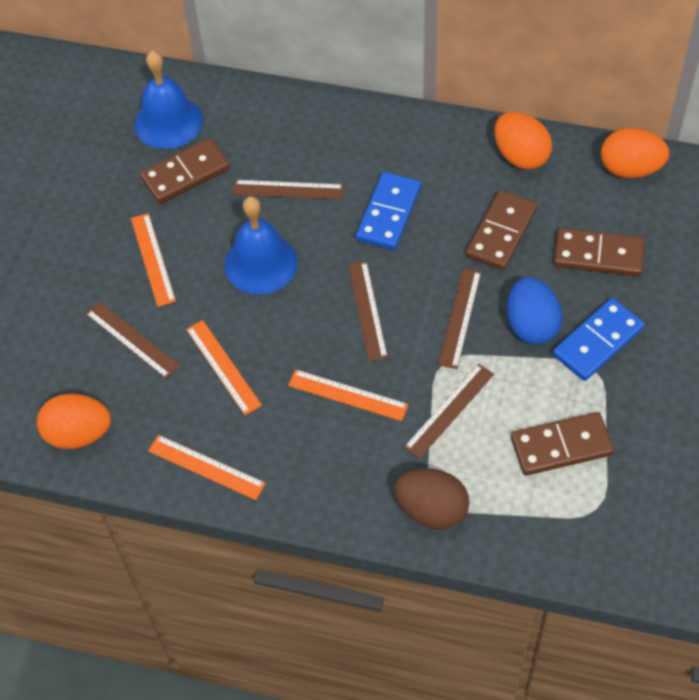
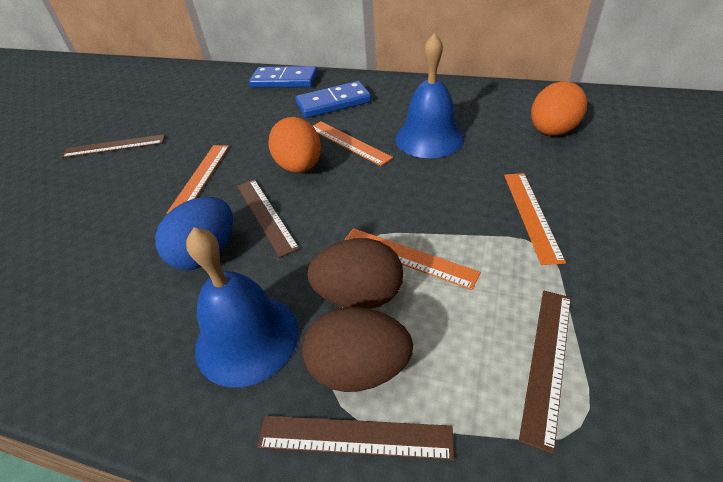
brown domino: 4 -> 0
brown egg: 1 -> 2
brown ruler: 5 -> 4
orange egg: 3 -> 2

